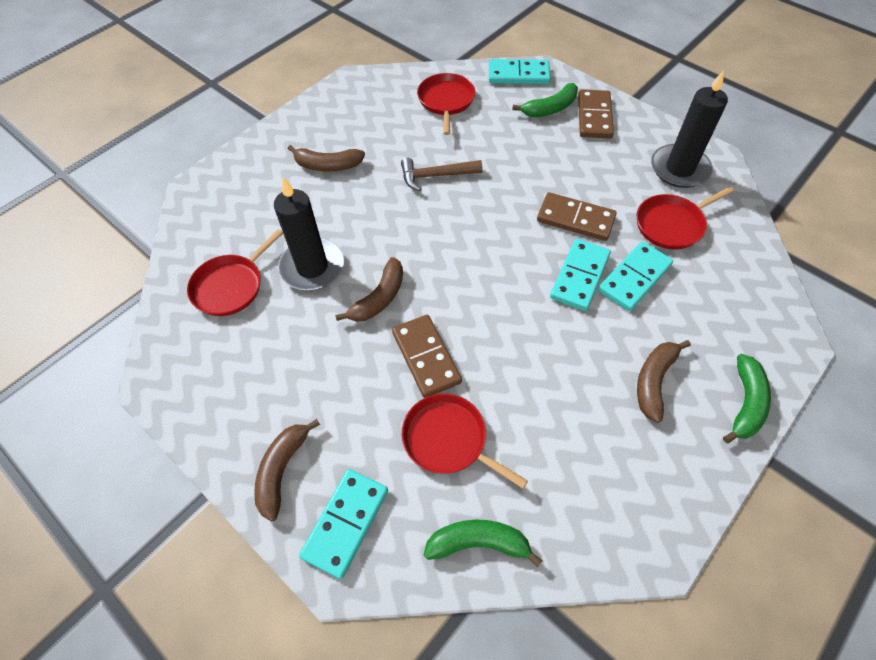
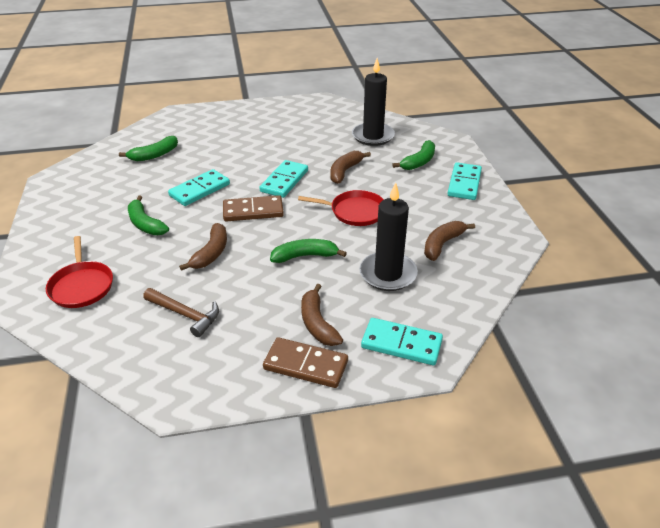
brown domino: 3 -> 2
green banana: 3 -> 4
red pan: 4 -> 2

